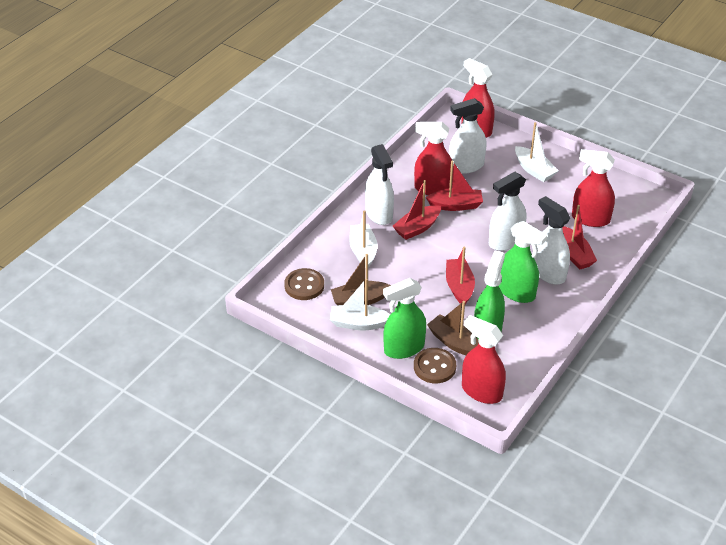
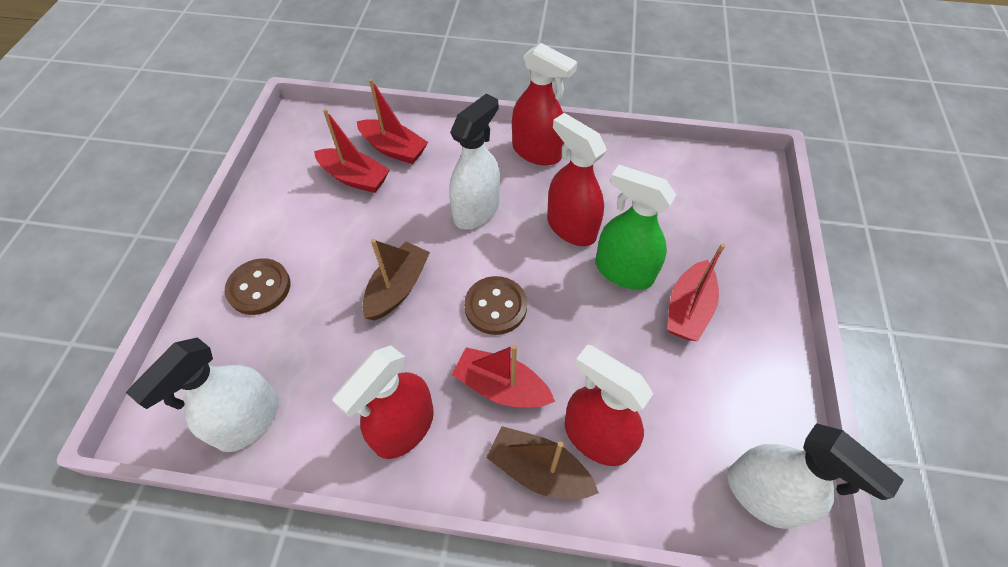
green spray bottle: 3 -> 1
white boat: 3 -> 0
white spray bottle: 4 -> 3

